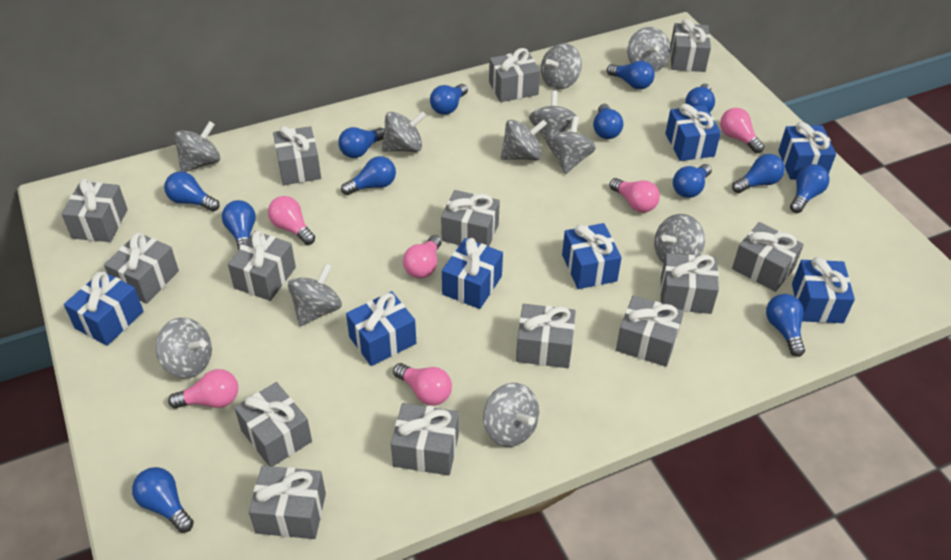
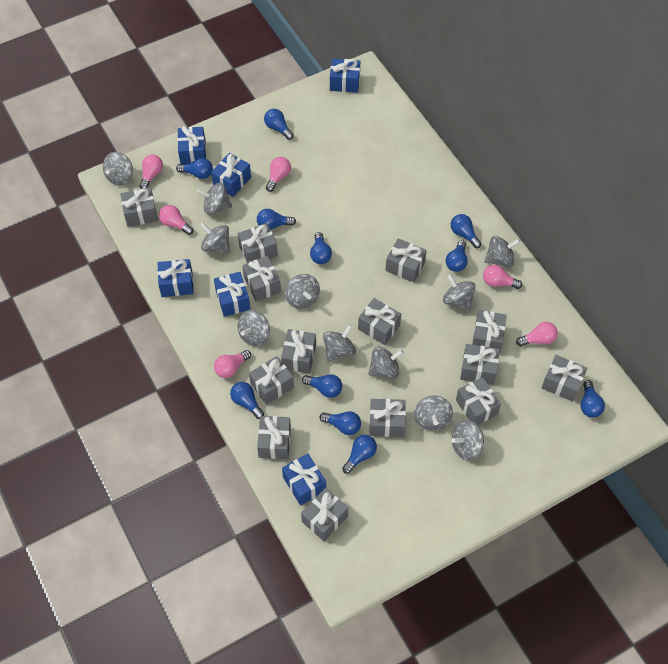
blue gift: 7 -> 6
blue light bulb: 13 -> 11

